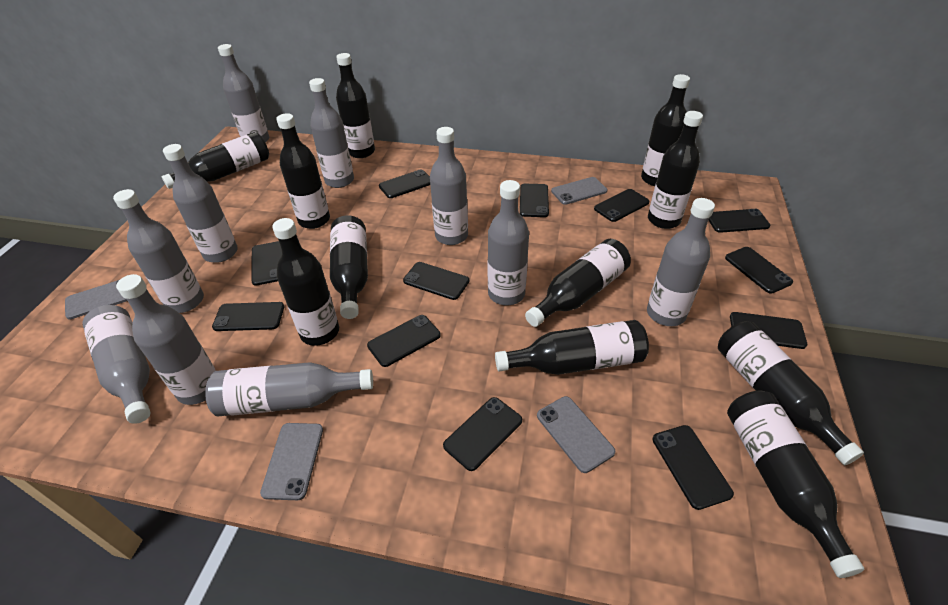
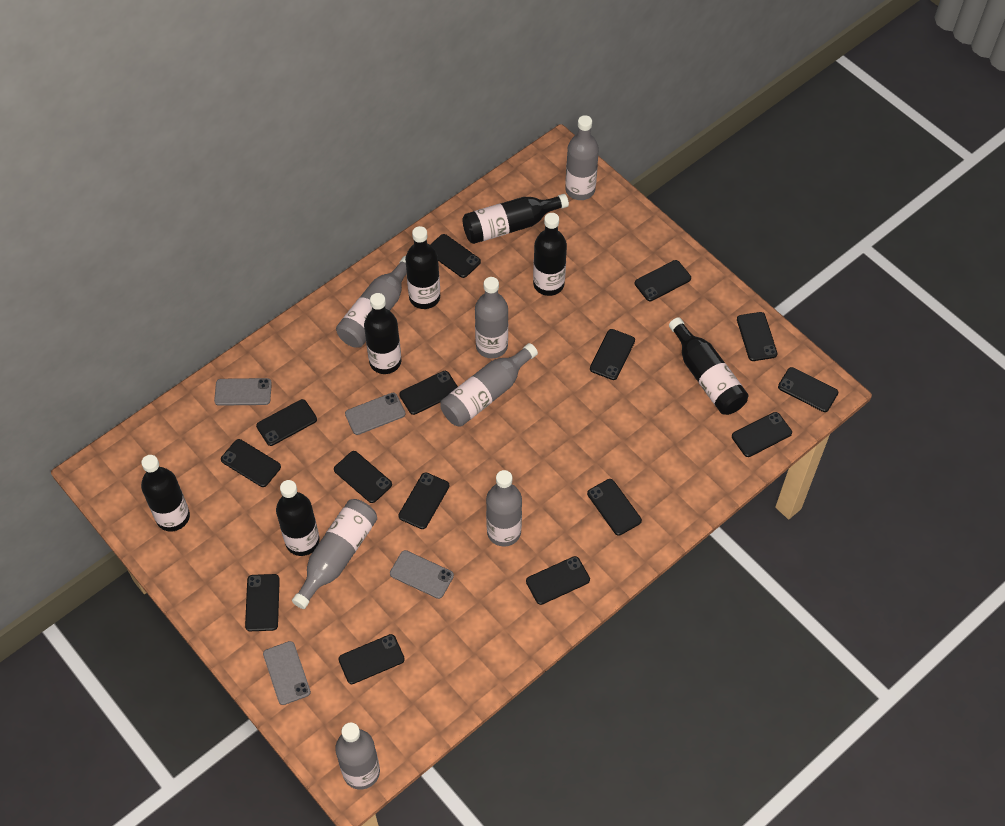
black bottle: 11 -> 7
black phone: 12 -> 15
grey bottle: 10 -> 7

